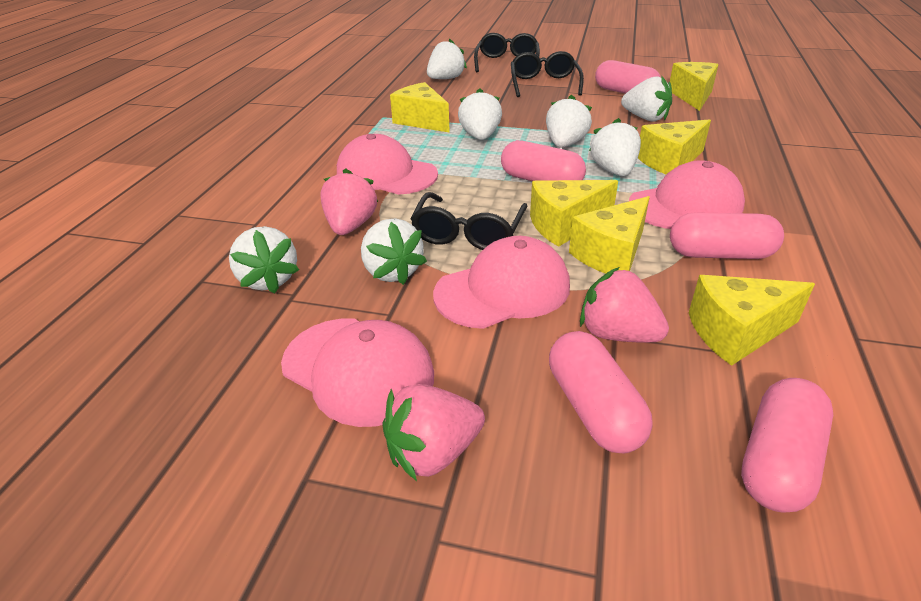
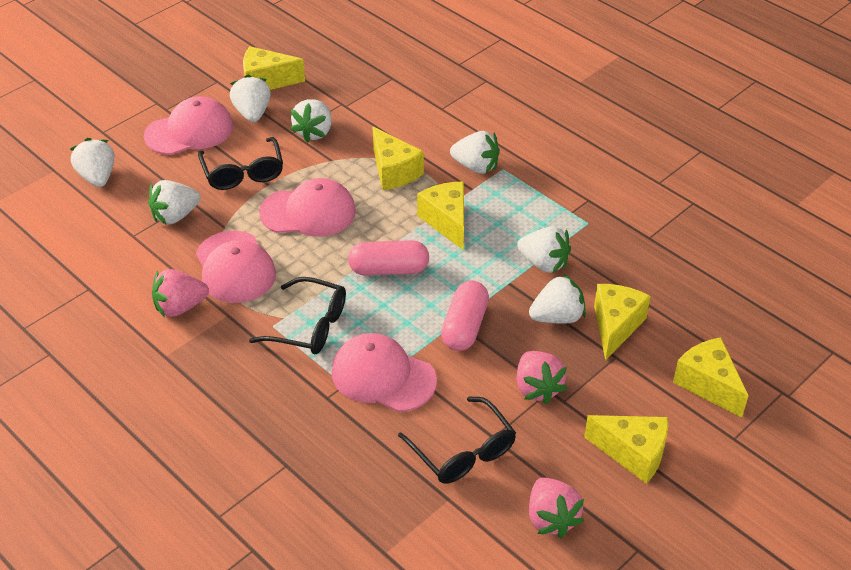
pink capsule: 5 -> 2

